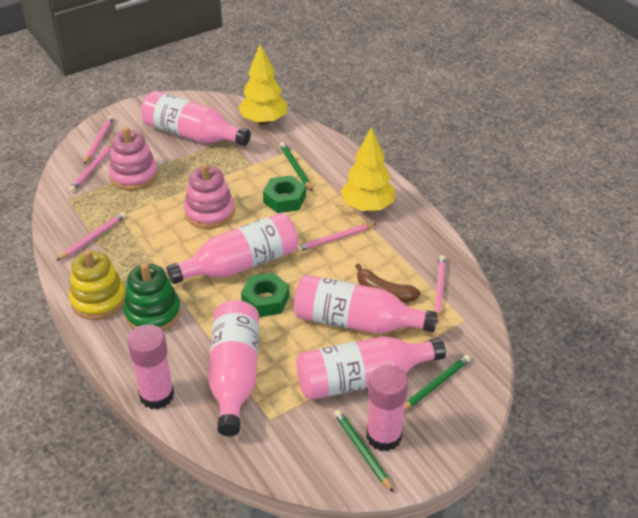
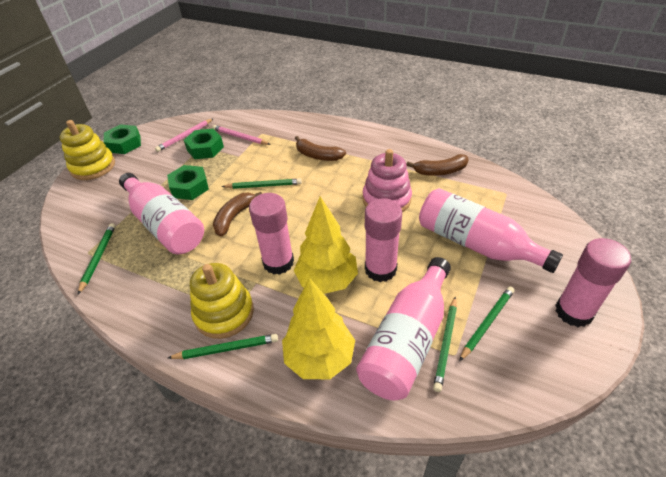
brown banana: 1 -> 3
green nut: 2 -> 3
green pencil: 3 -> 5
green stacking toy: 1 -> 0
pink bottle: 5 -> 3
pink glue stick: 2 -> 3
pink pencil: 5 -> 2
pink stacking toy: 2 -> 1
yellow stacking toy: 1 -> 2

